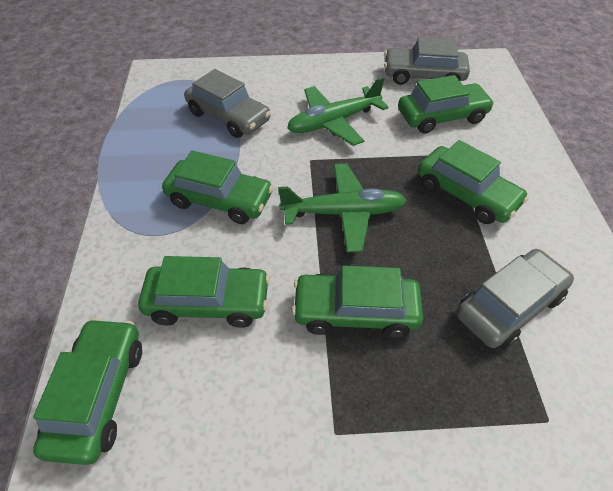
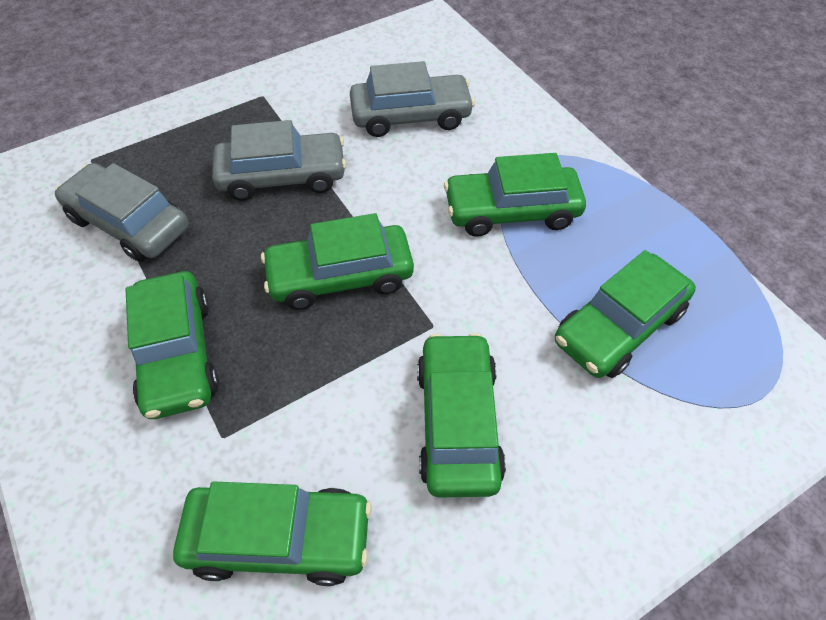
green plane: 2 -> 0

